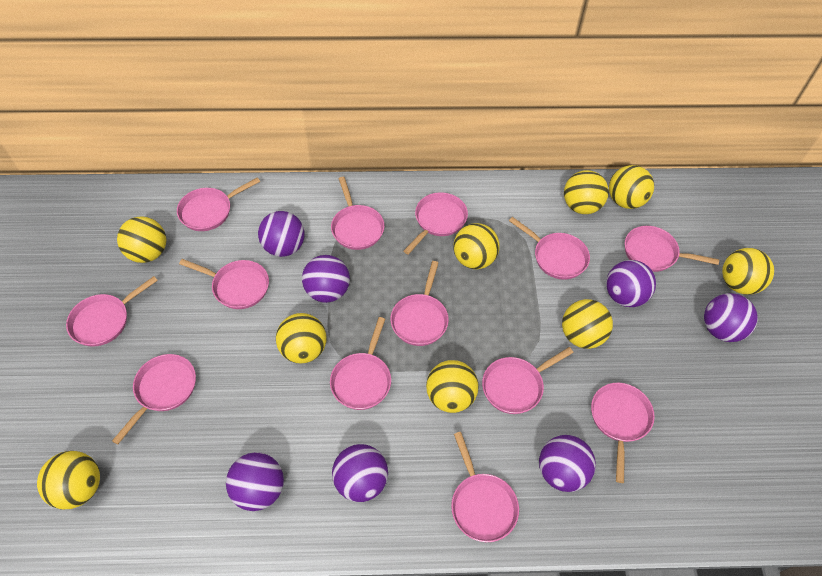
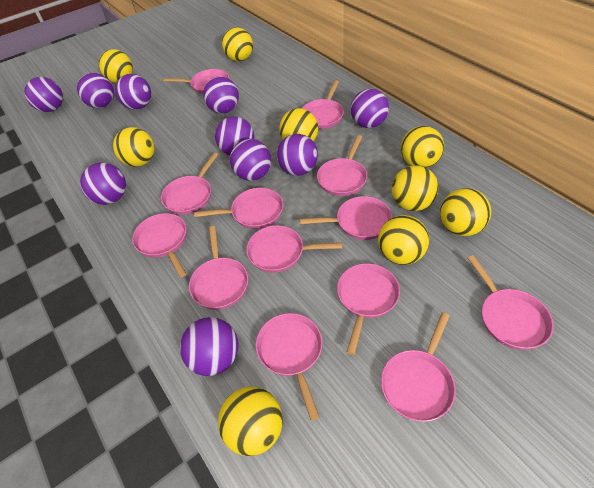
purple ball: 7 -> 10

